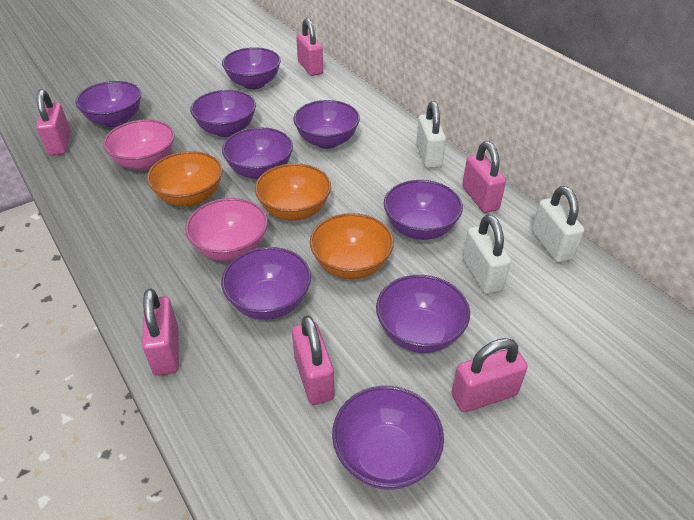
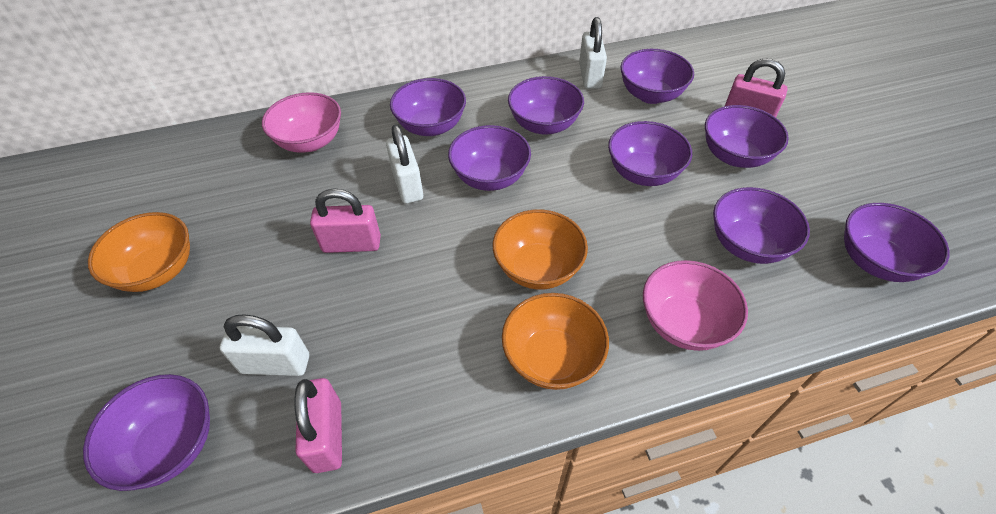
pink padlock: 6 -> 3

